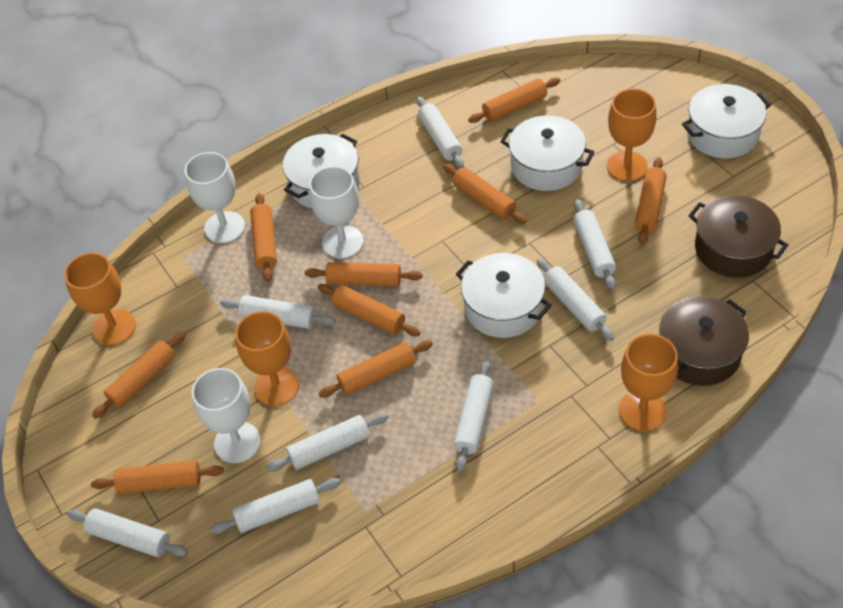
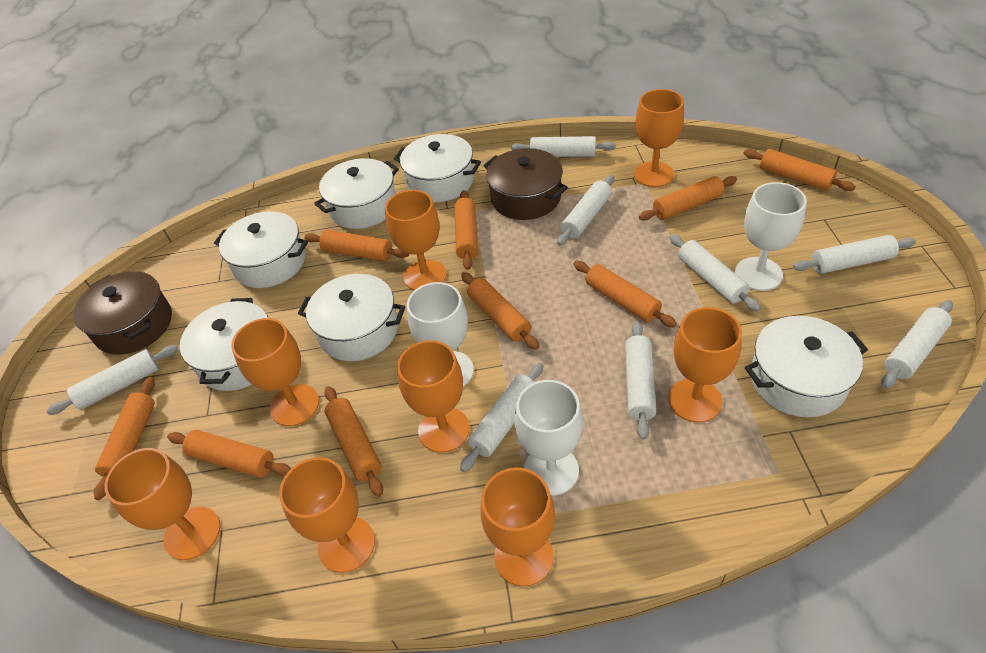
orange goblet: 4 -> 8
white pot: 4 -> 6

